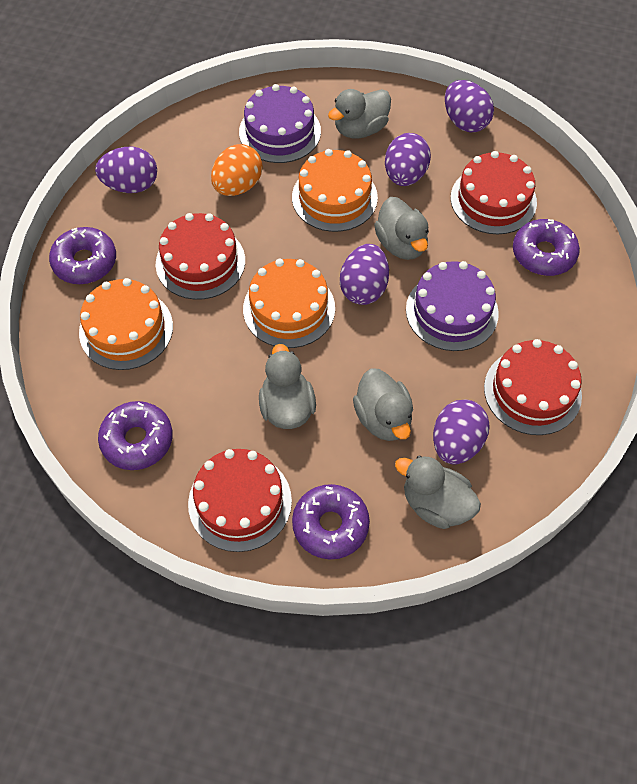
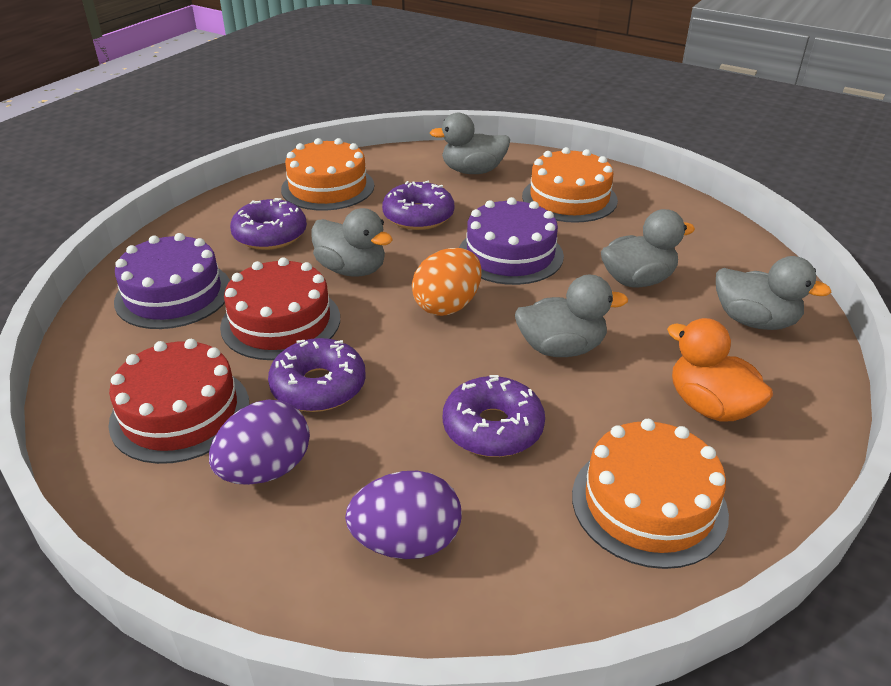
orange duck: 0 -> 1
purple egg: 5 -> 2
red cake: 4 -> 2

